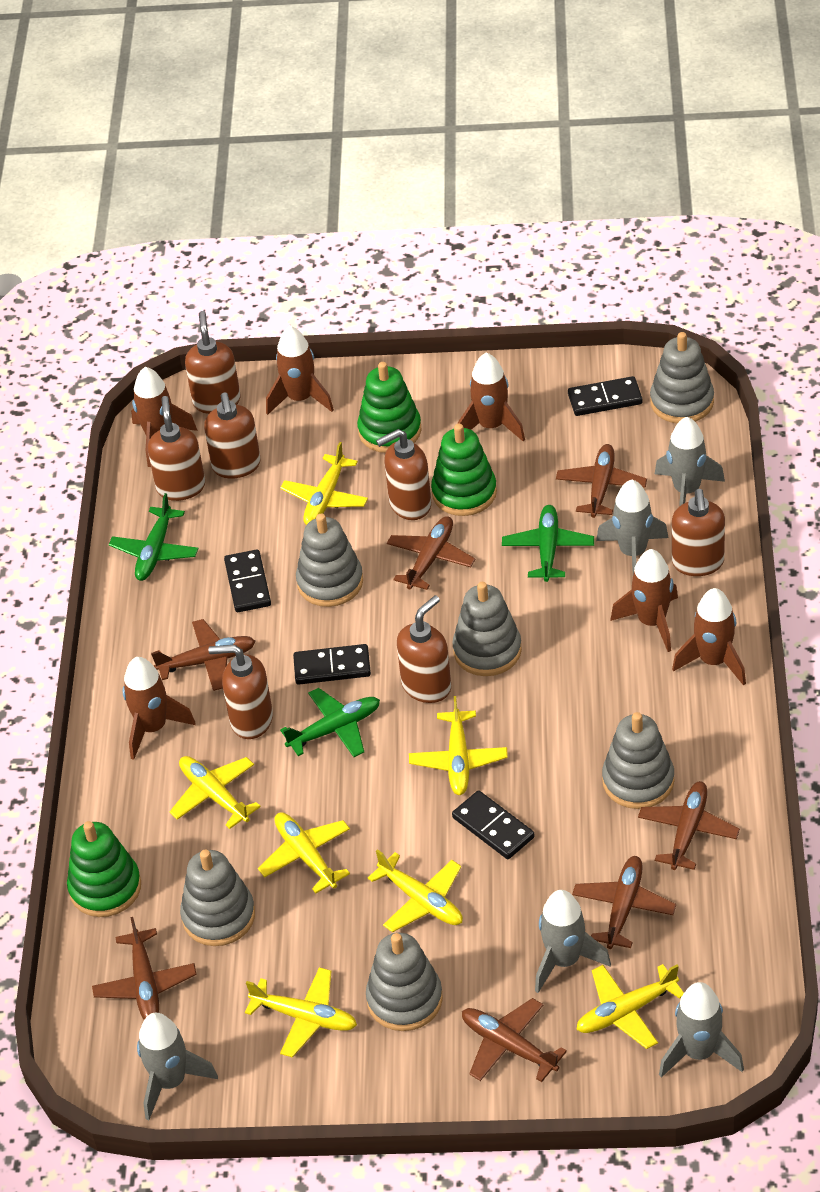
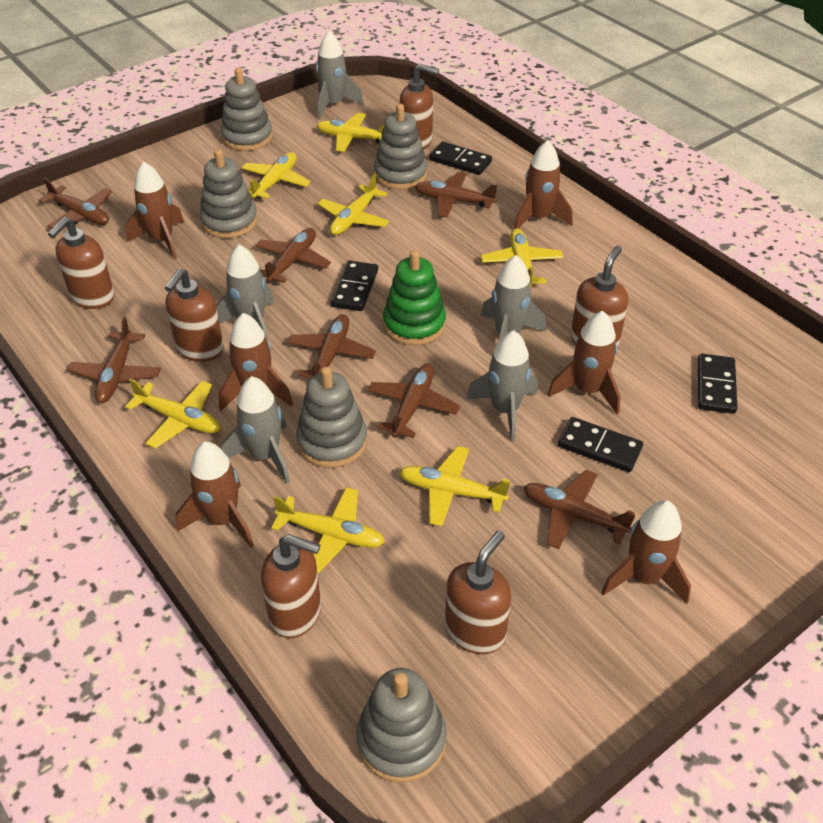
brown soap dispenser: 7 -> 6
green plane: 3 -> 0
green stacking toy: 3 -> 1
grey stacking toy: 6 -> 5

